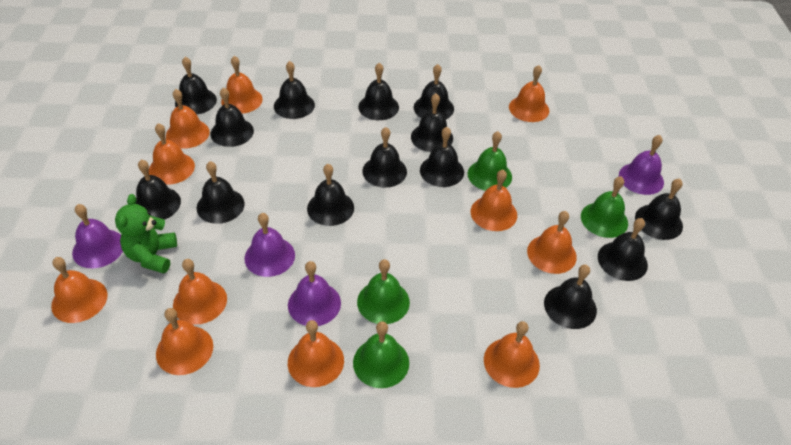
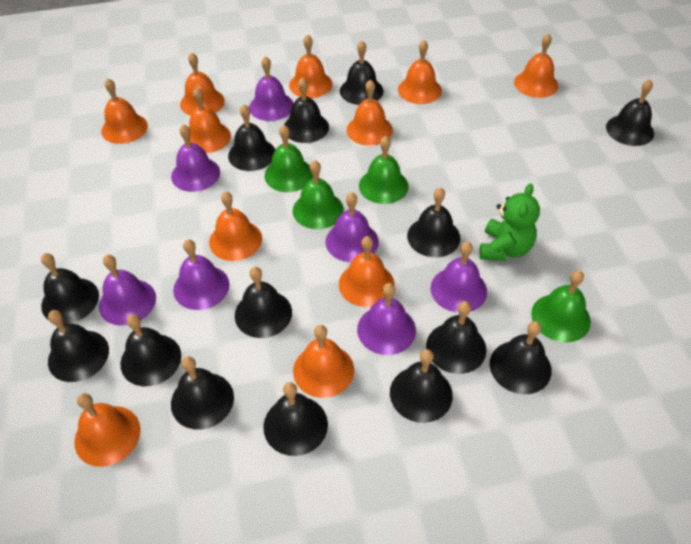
purple bell: 4 -> 7

